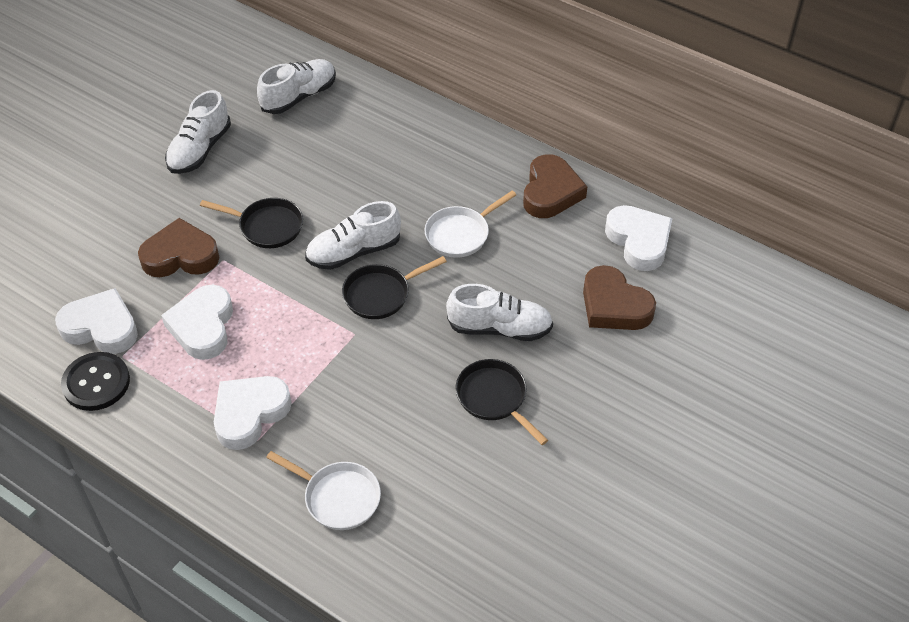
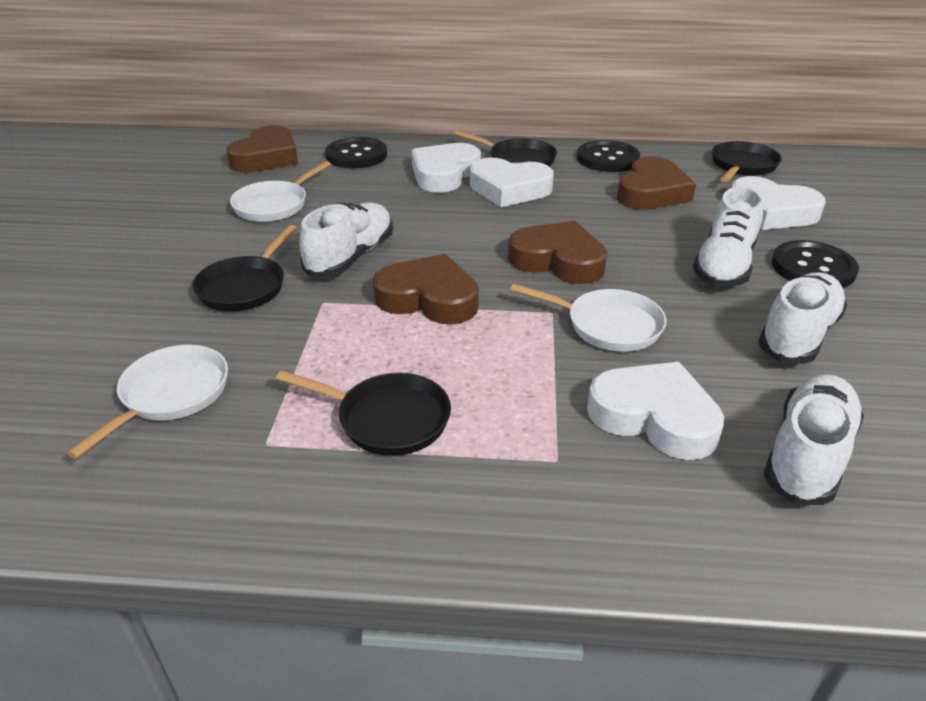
black button: 1 -> 3
black pan: 3 -> 4
brown heart: 3 -> 4
white pan: 2 -> 3

